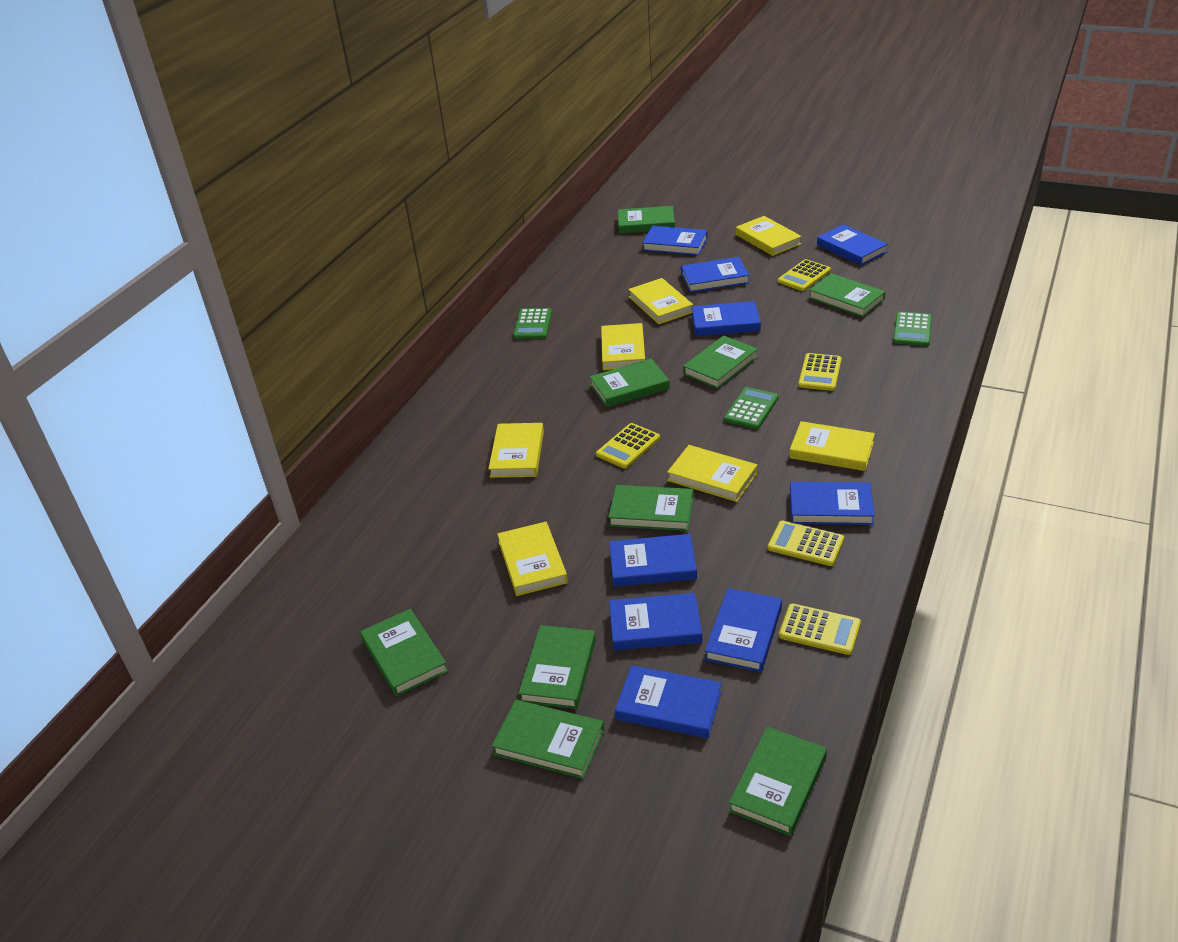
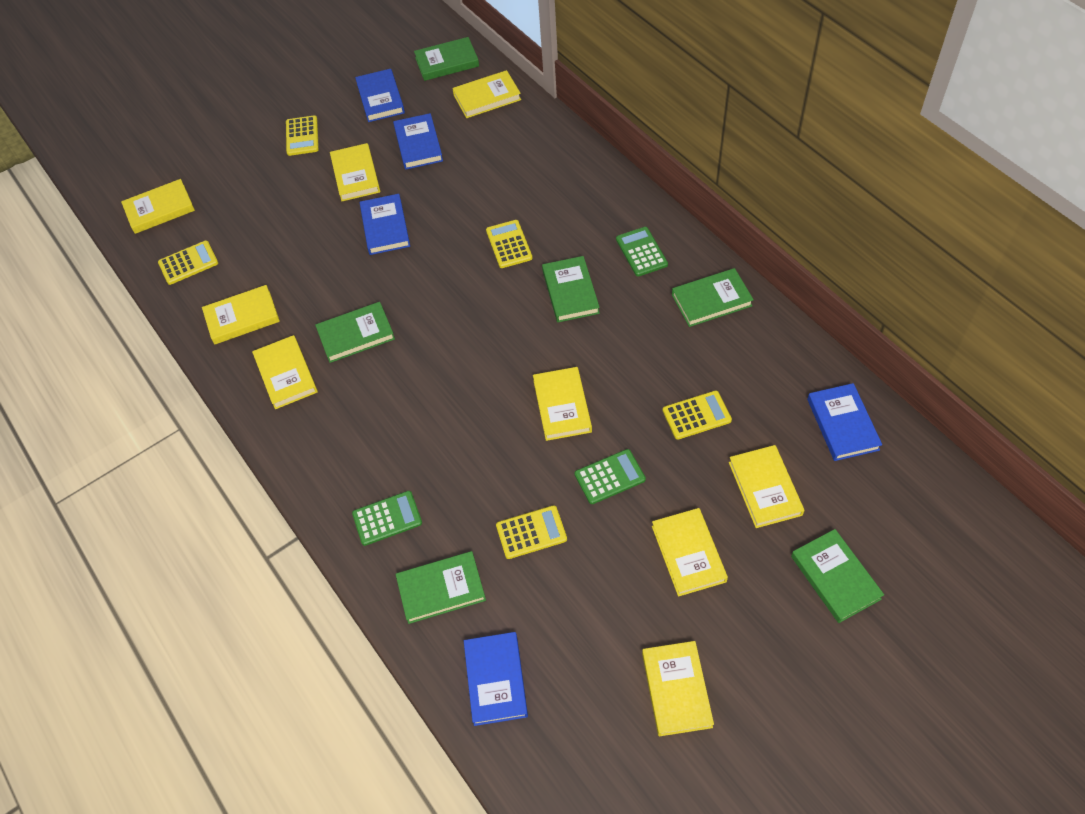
blue book: 9 -> 5
green book: 9 -> 6
yellow book: 7 -> 9

